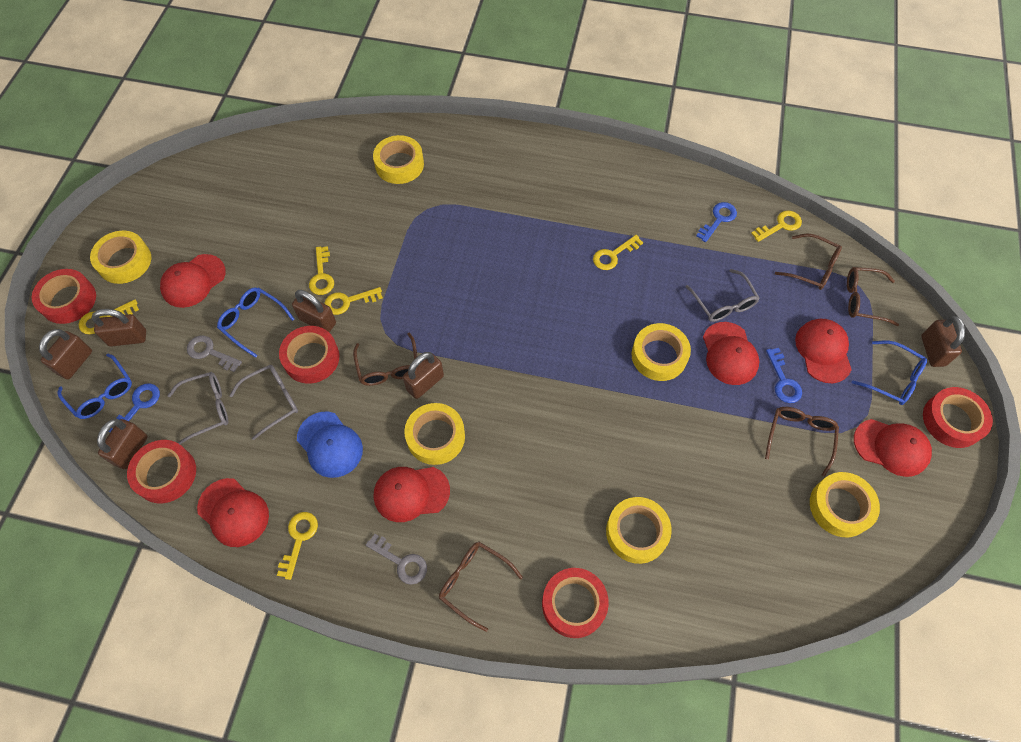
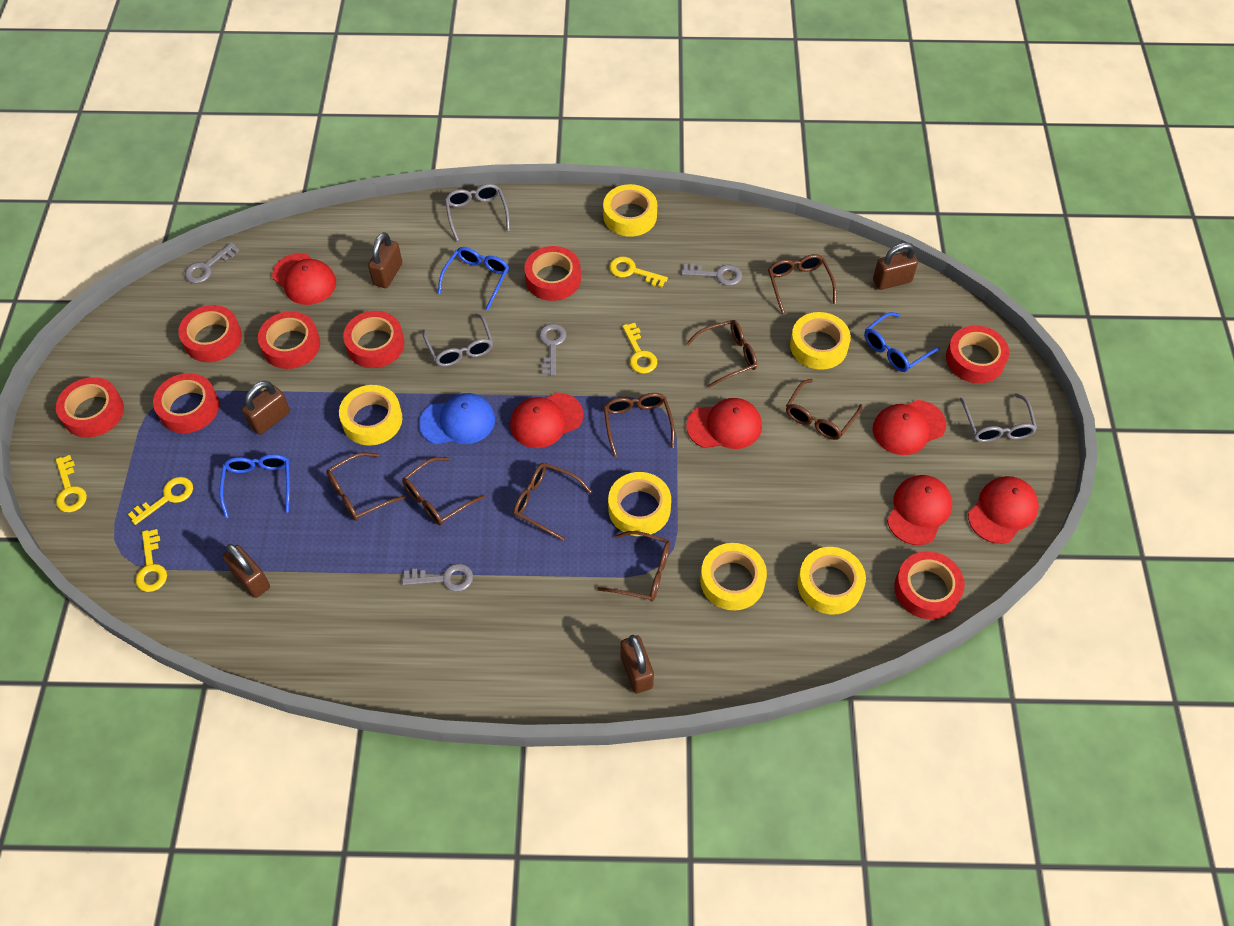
blue key: 3 -> 0
brown glasses: 5 -> 8
brown padlock: 6 -> 5
grey key: 2 -> 4
red tape: 5 -> 8
yellow key: 6 -> 5

